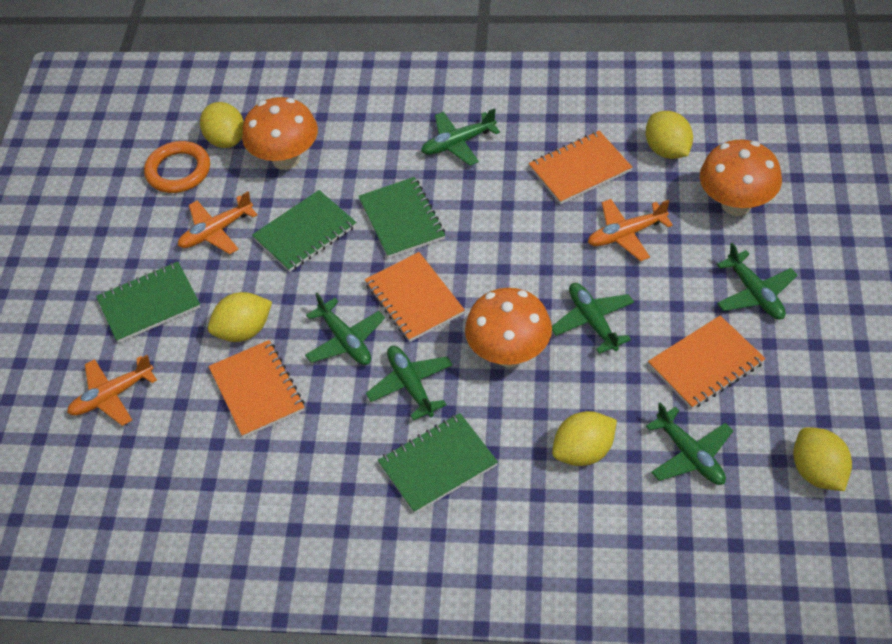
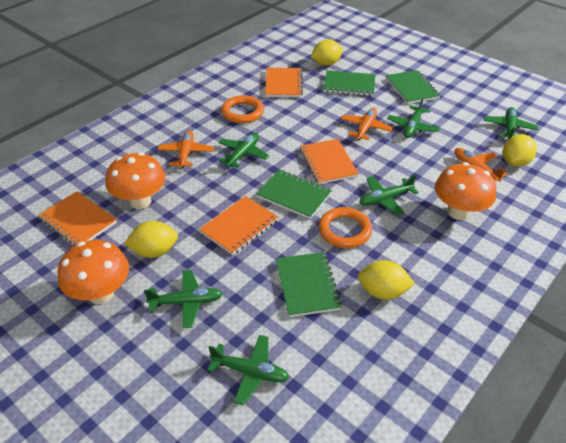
orange ring: 1 -> 2
yellow lemon: 5 -> 4

